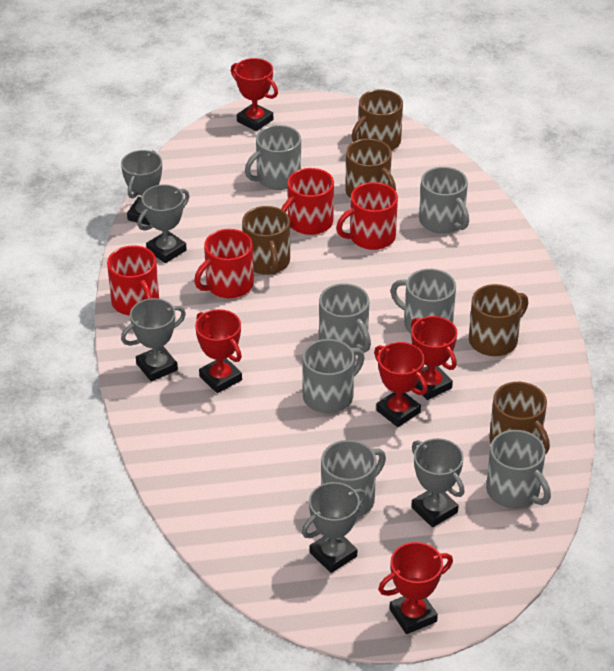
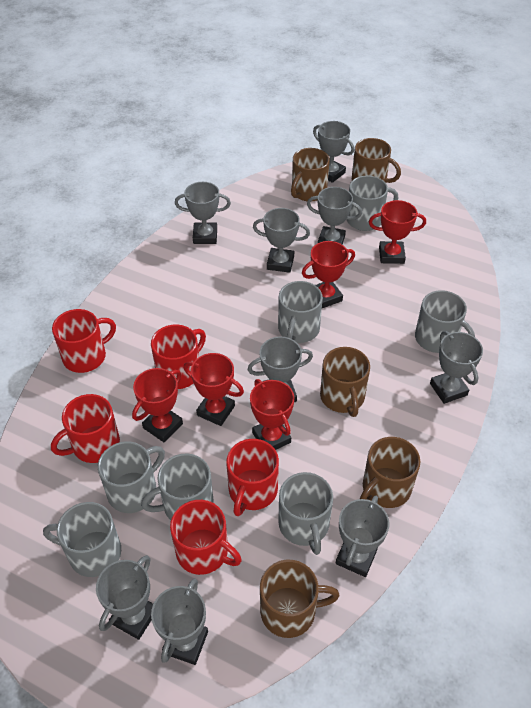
grey trophy: 5 -> 9
red mug: 4 -> 5

